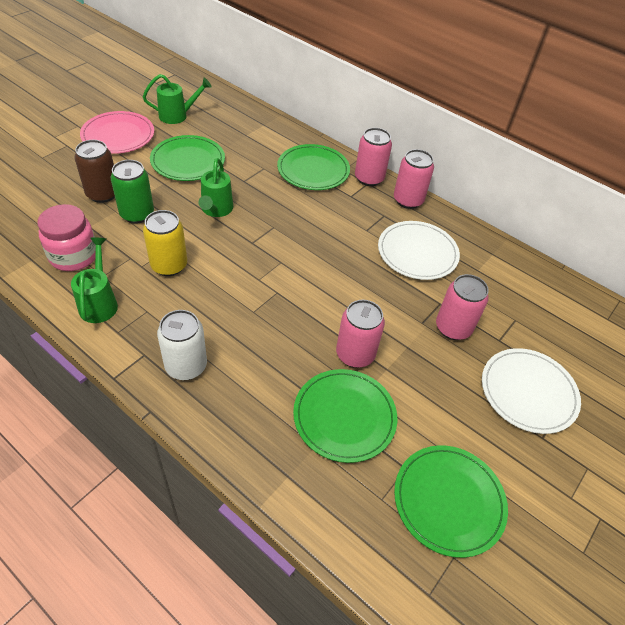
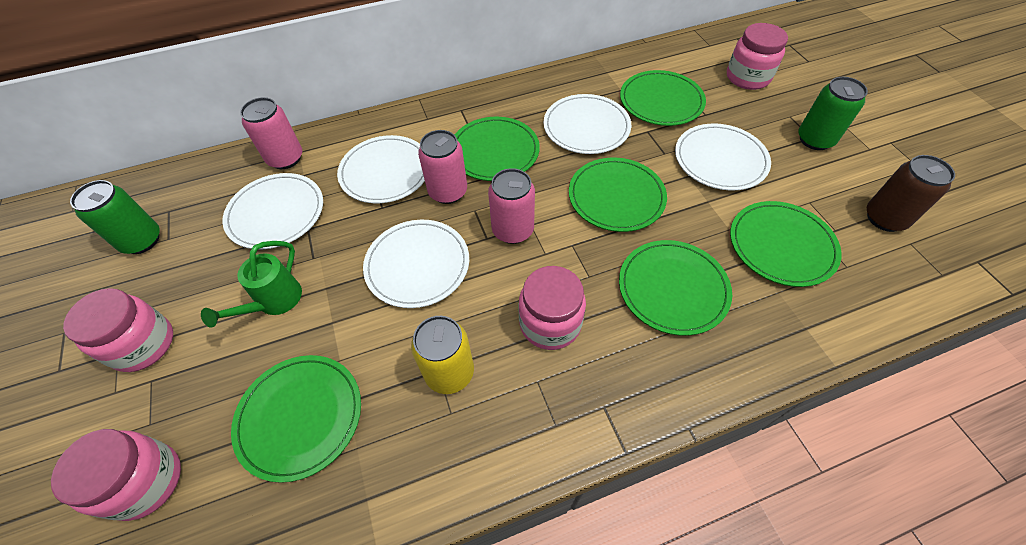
green can: 1 -> 2
green plate: 4 -> 6
green watering can: 3 -> 1
pink can: 4 -> 3
pink jar: 1 -> 4
pink plate: 1 -> 0
white can: 1 -> 0
white plate: 2 -> 5

